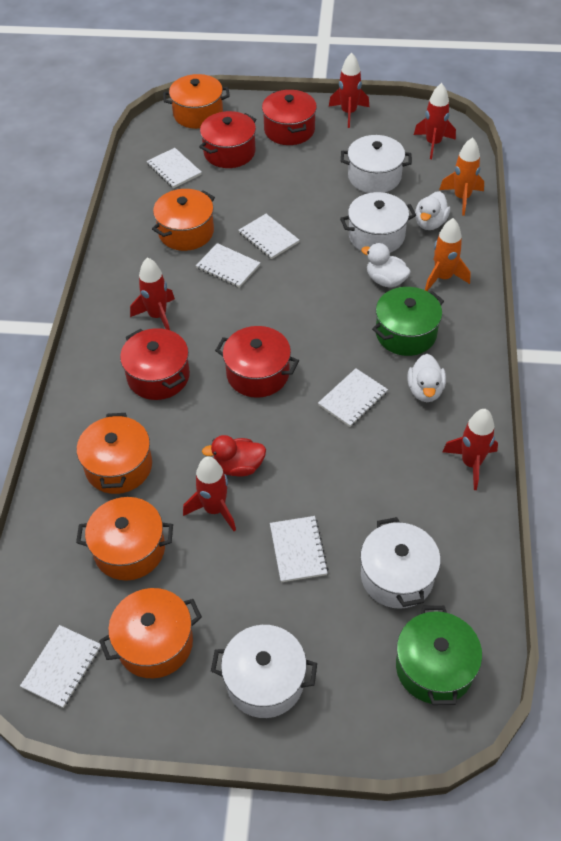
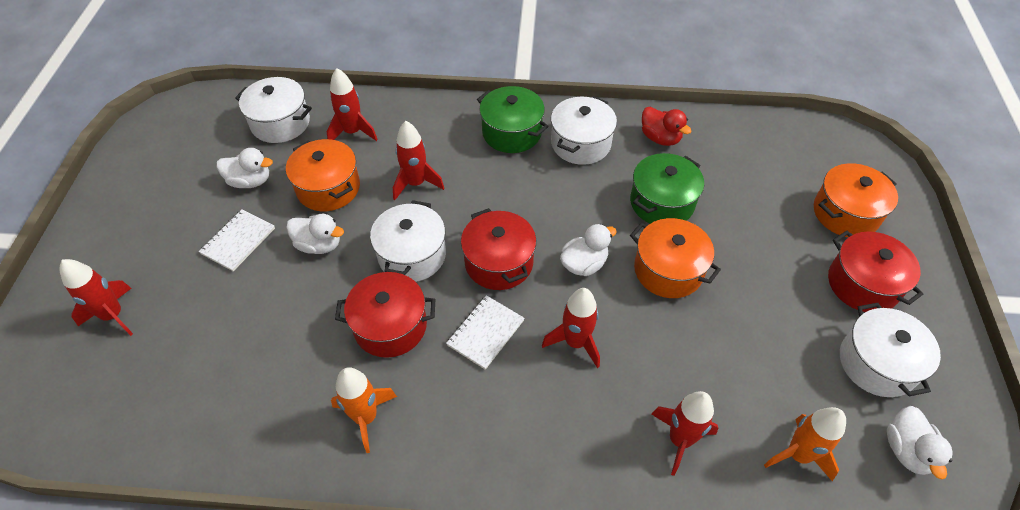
orange pot: 5 -> 3
red pot: 4 -> 3
white duck: 3 -> 4
white notebook: 6 -> 2

